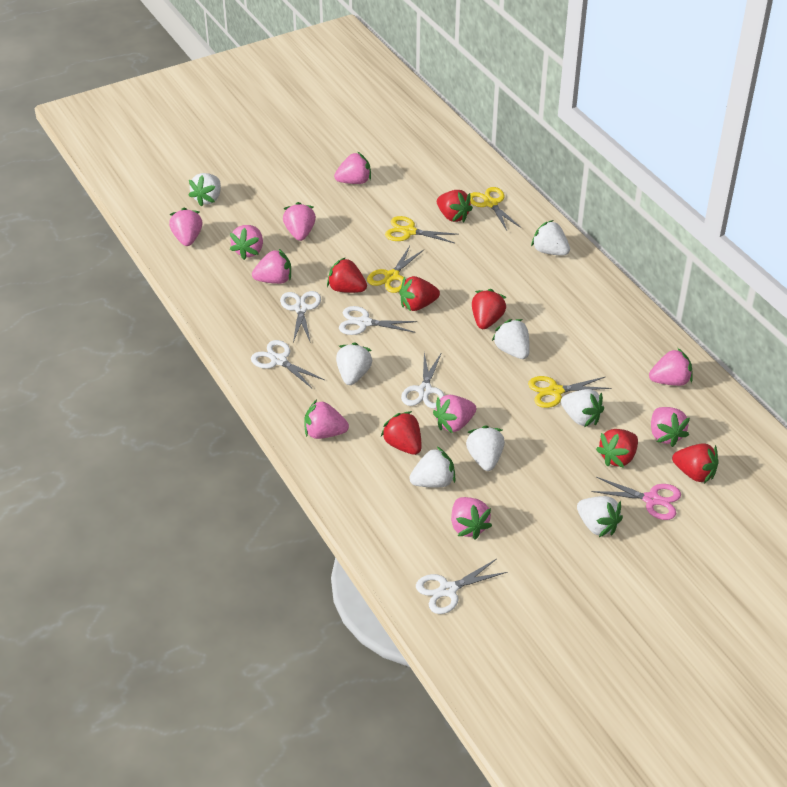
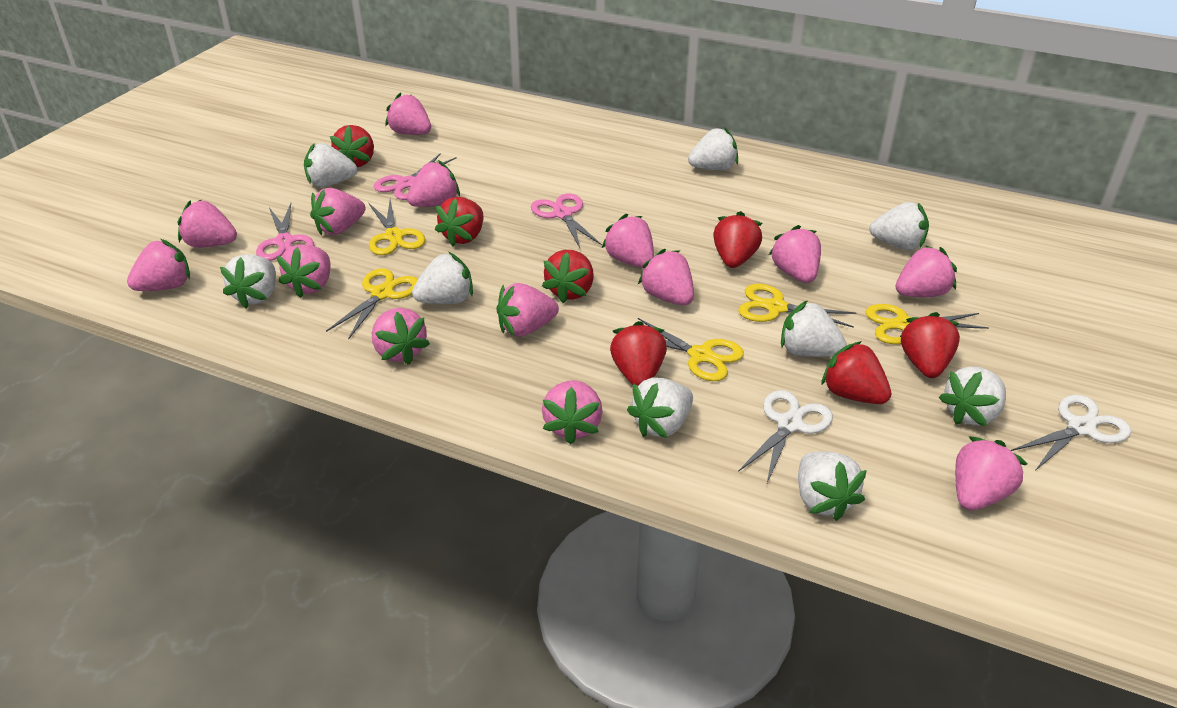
pink scissors: 1 -> 3
pink strawberry: 10 -> 14
white scissors: 5 -> 2
white strawberry: 8 -> 9
yellow scissors: 4 -> 5

